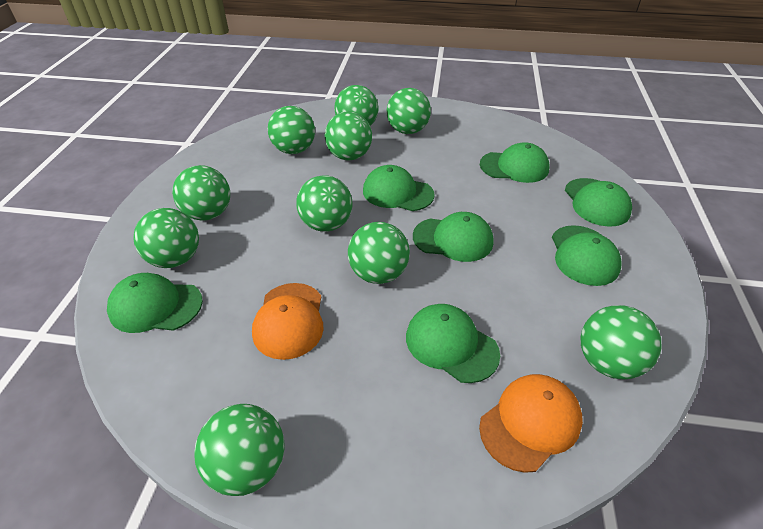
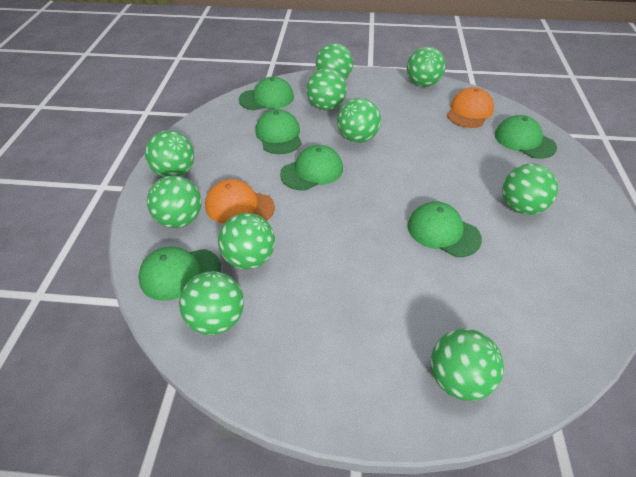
green cap: 7 -> 6

